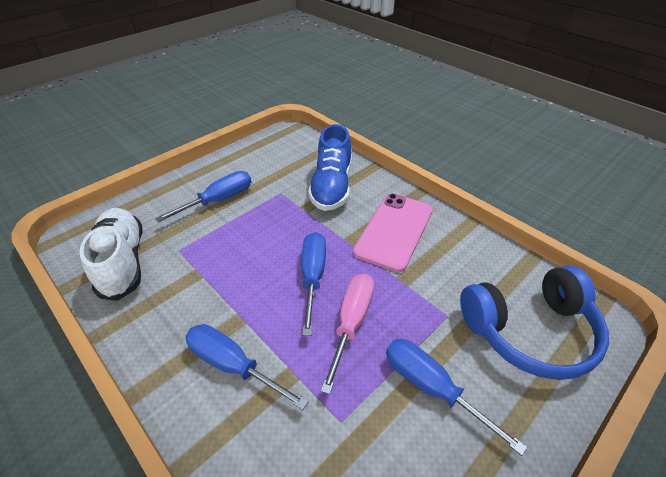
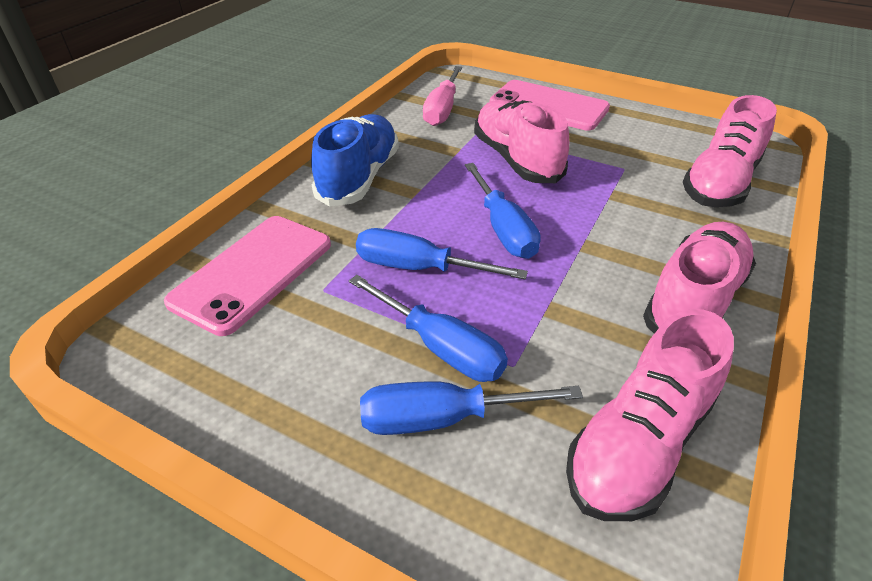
blue headphones: 1 -> 0
pink phone: 1 -> 2
pink shoe: 0 -> 4
white shoe: 1 -> 0

